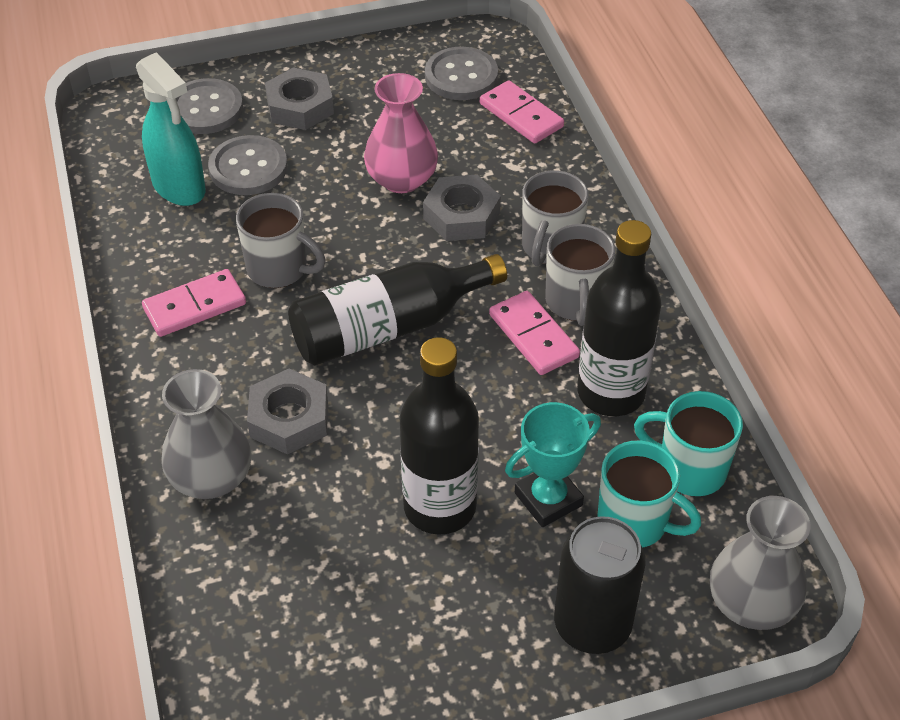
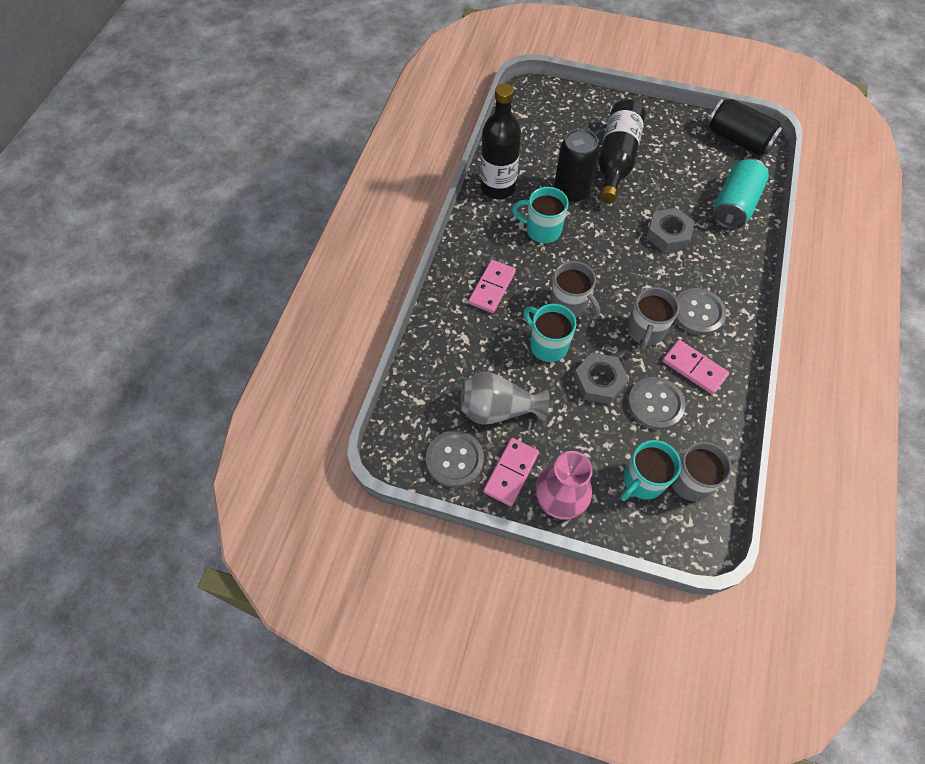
black bottle: 3 -> 2
black can: 1 -> 2
grey nut: 3 -> 2
grey vase: 2 -> 1
turquoise can: 0 -> 1
turquoise mug: 2 -> 3
turquoise spray bottle: 1 -> 0
turquoise trophy: 1 -> 0

